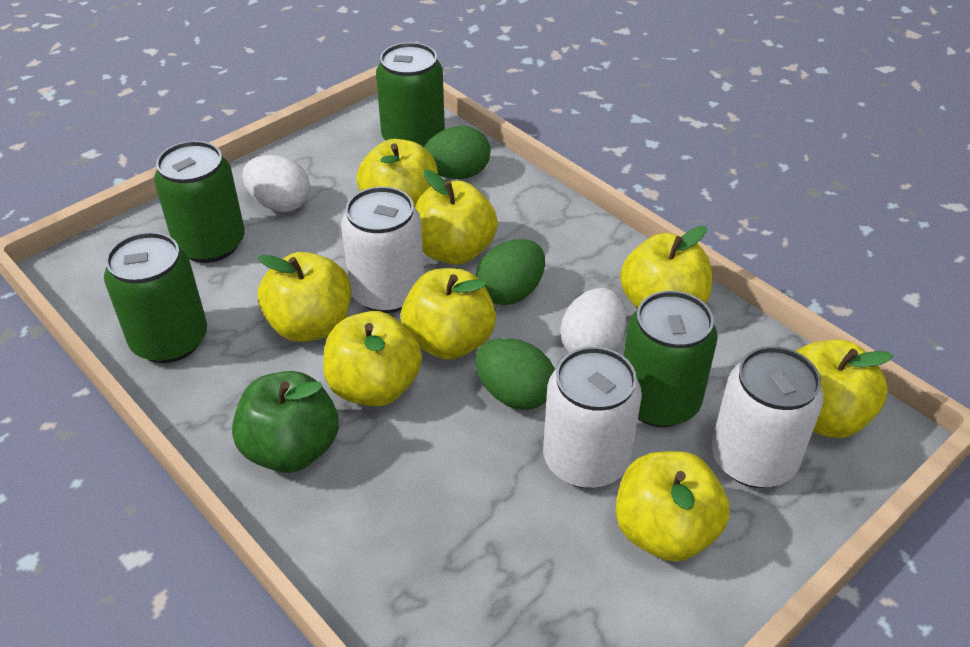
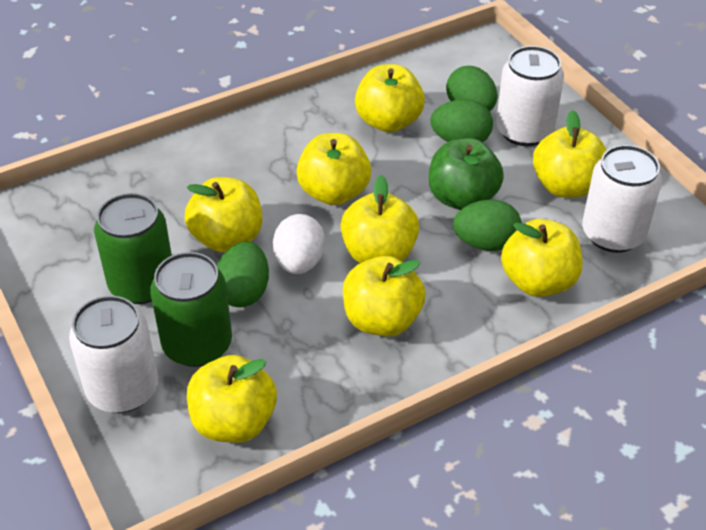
green can: 4 -> 2
green egg: 3 -> 4
white egg: 2 -> 1

